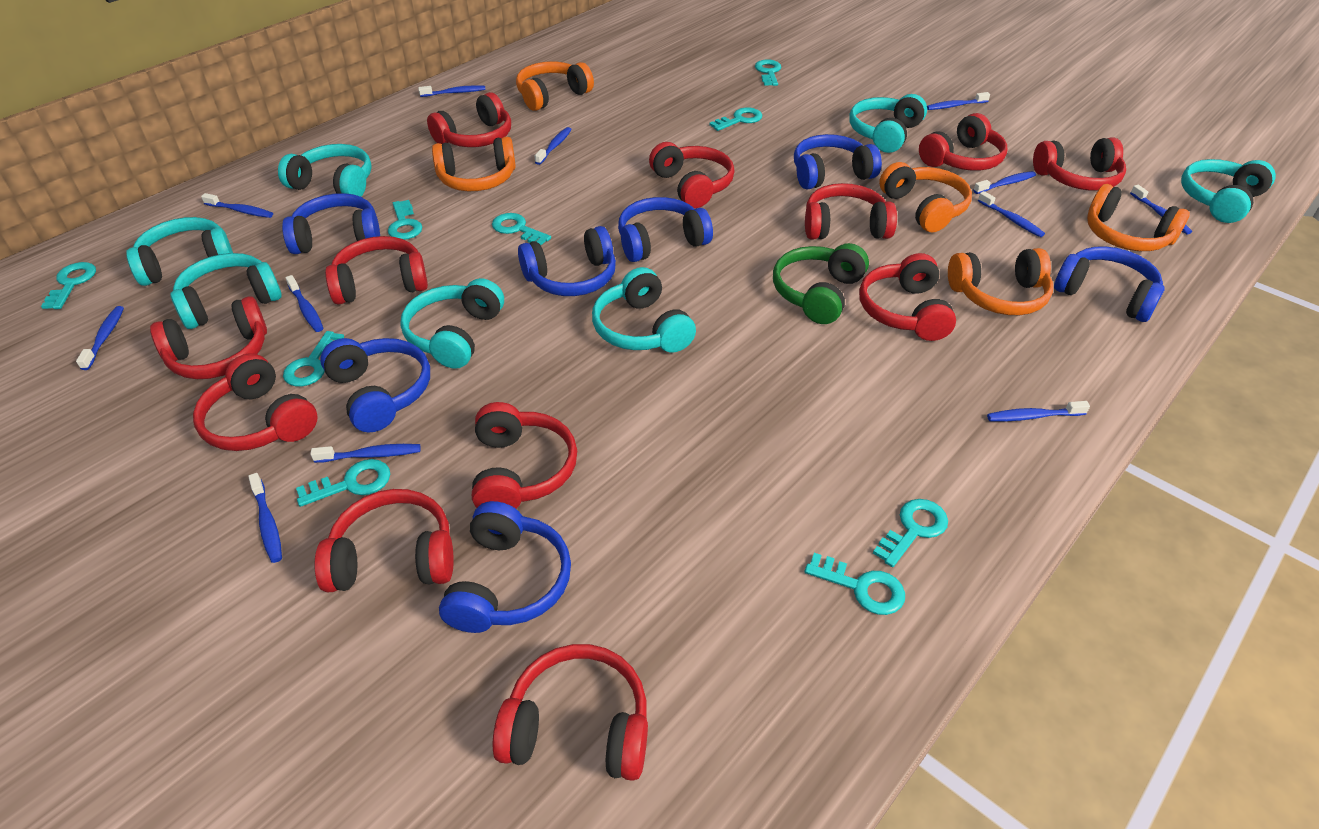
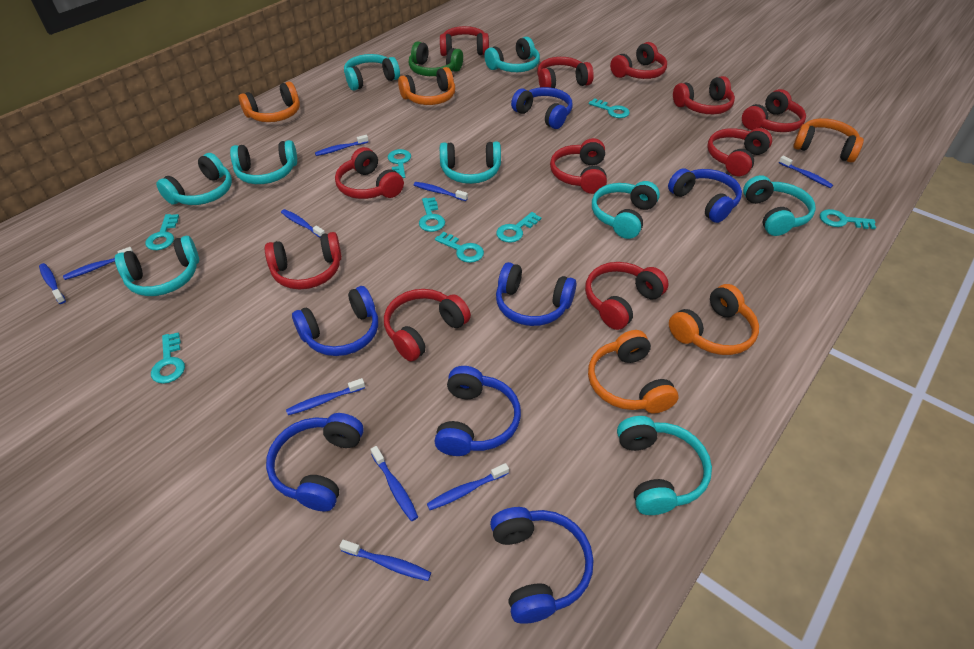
blue toothbrush: 12 -> 10
red headphones: 12 -> 11
turquoise headphones: 7 -> 9
turquoise key: 9 -> 8

